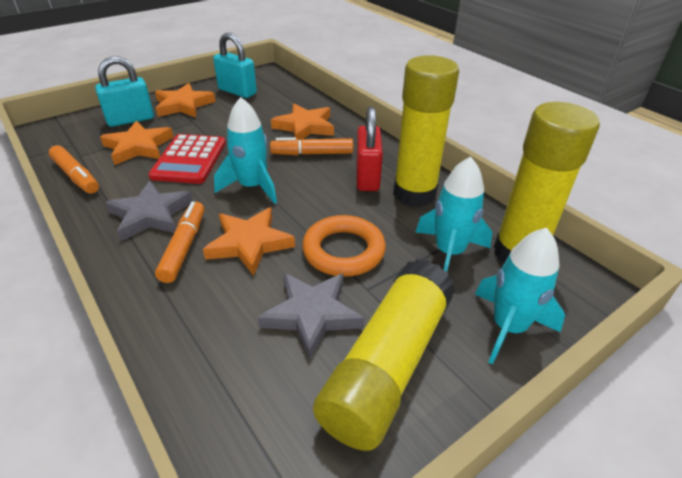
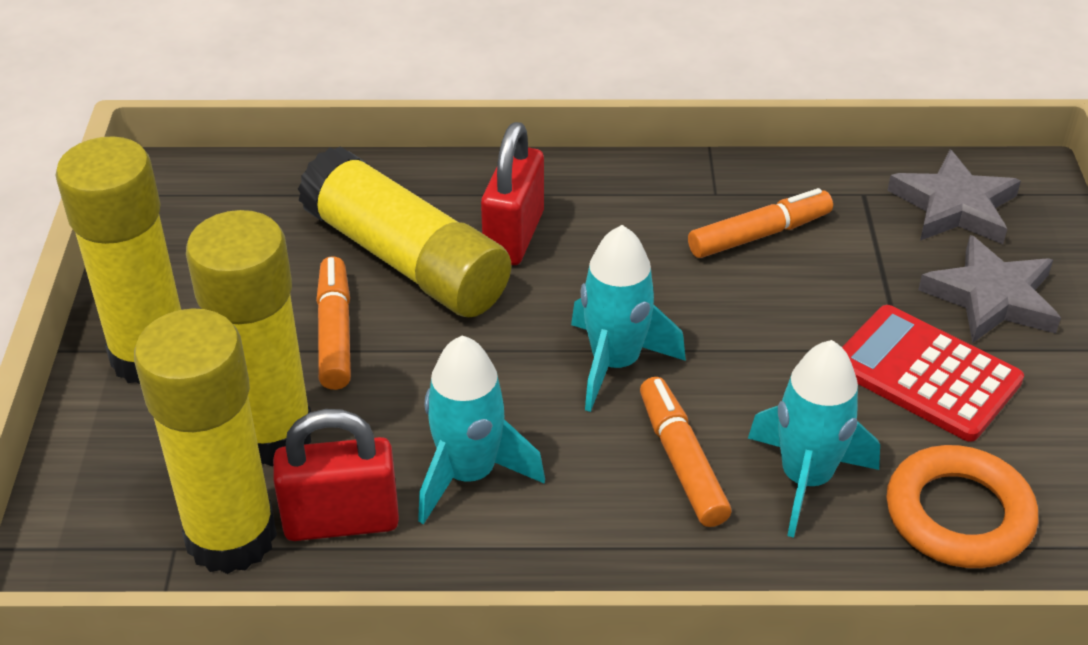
orange star: 4 -> 0
red padlock: 1 -> 2
turquoise padlock: 2 -> 0
yellow glue stick: 3 -> 4

